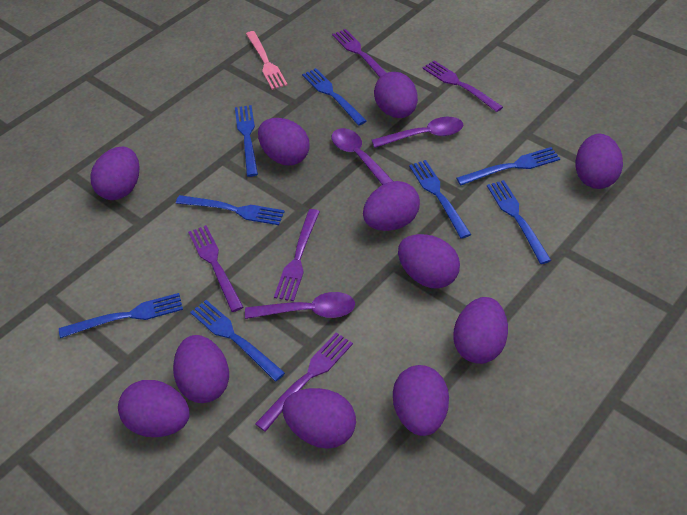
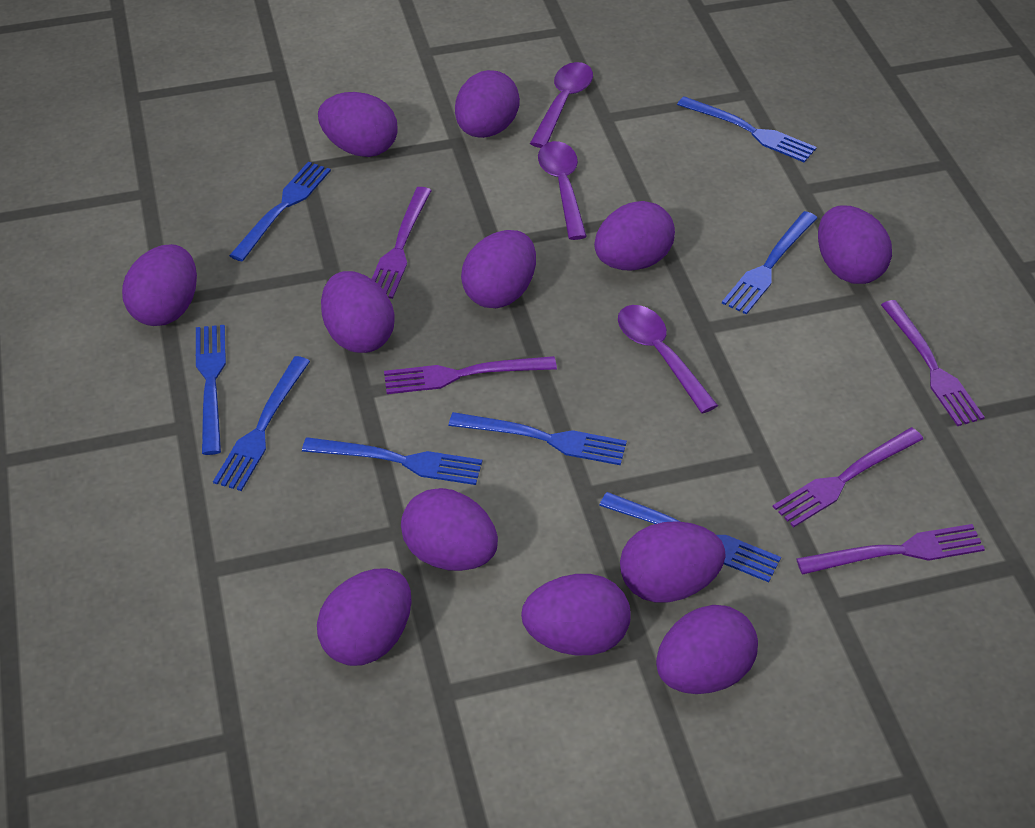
pink fork: 1 -> 0
purple egg: 11 -> 12

